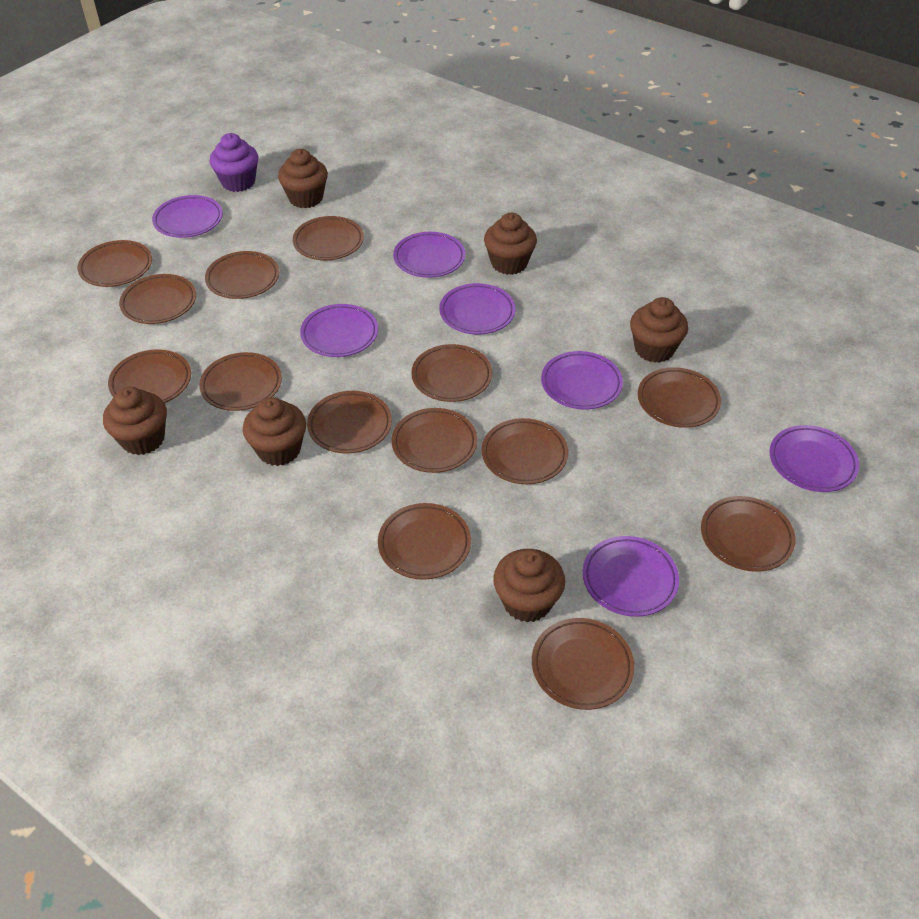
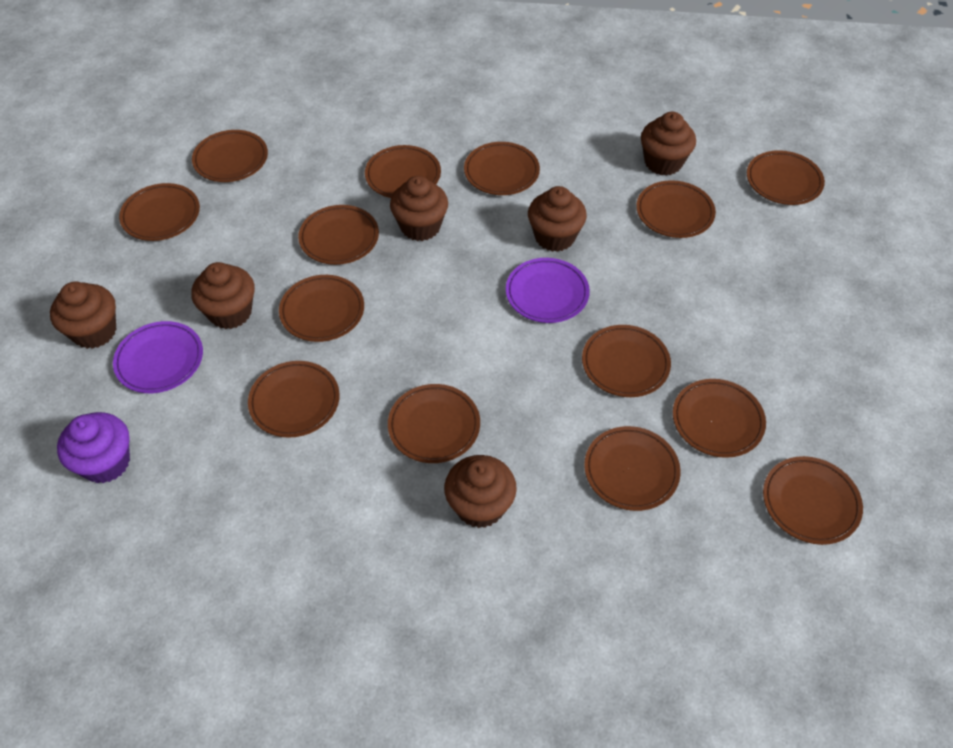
purple plate: 7 -> 2

